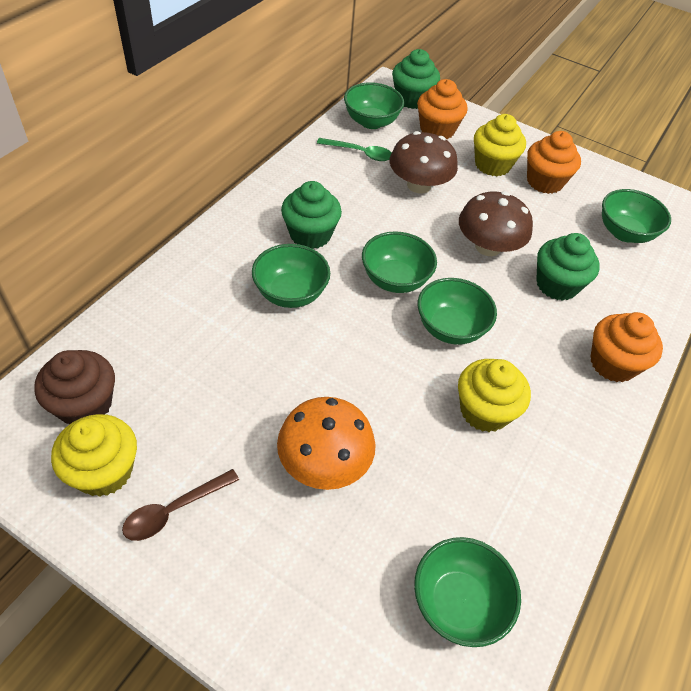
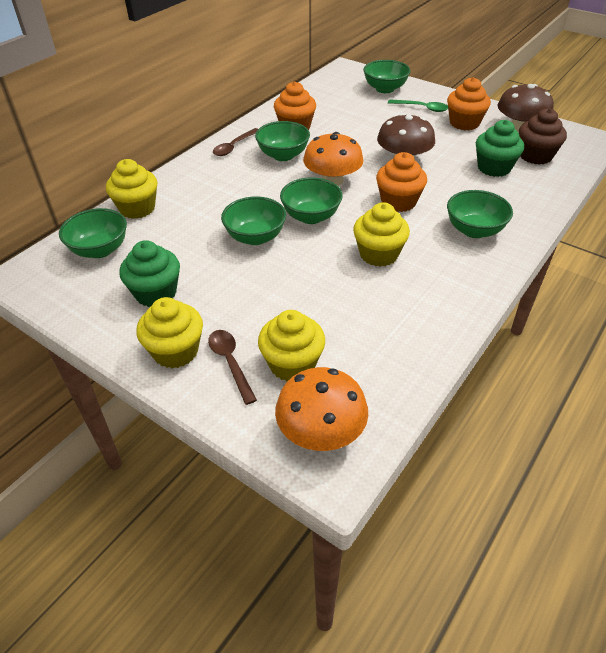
brown spoon: 1 -> 2
green cupcake: 3 -> 2
orange mushroom: 1 -> 2
yellow cupcake: 3 -> 4

